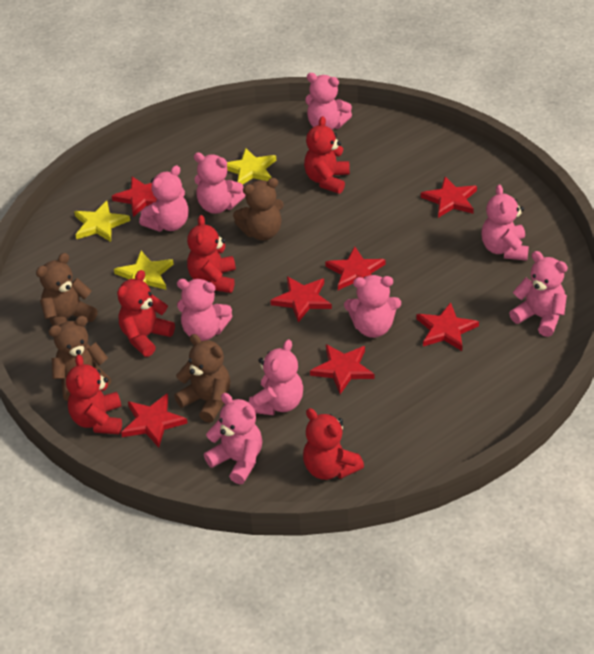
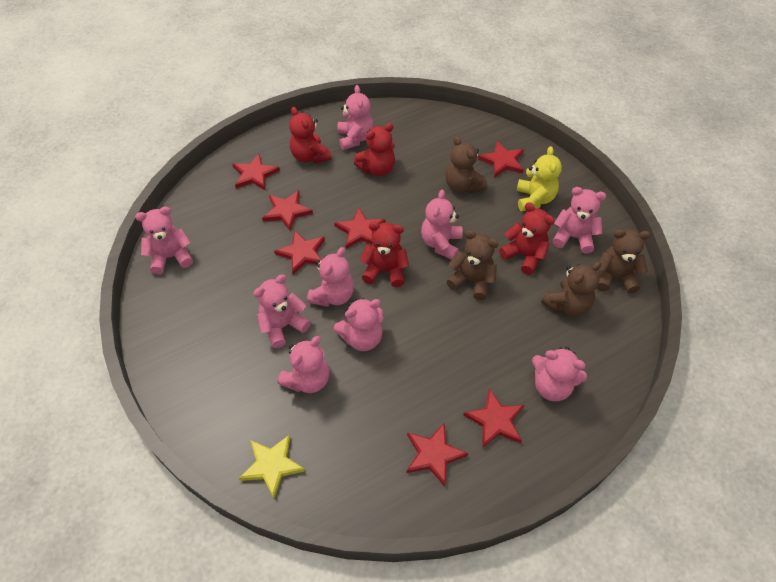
red teddy bear: 5 -> 4
yellow star: 3 -> 1
yellow teddy bear: 0 -> 1

